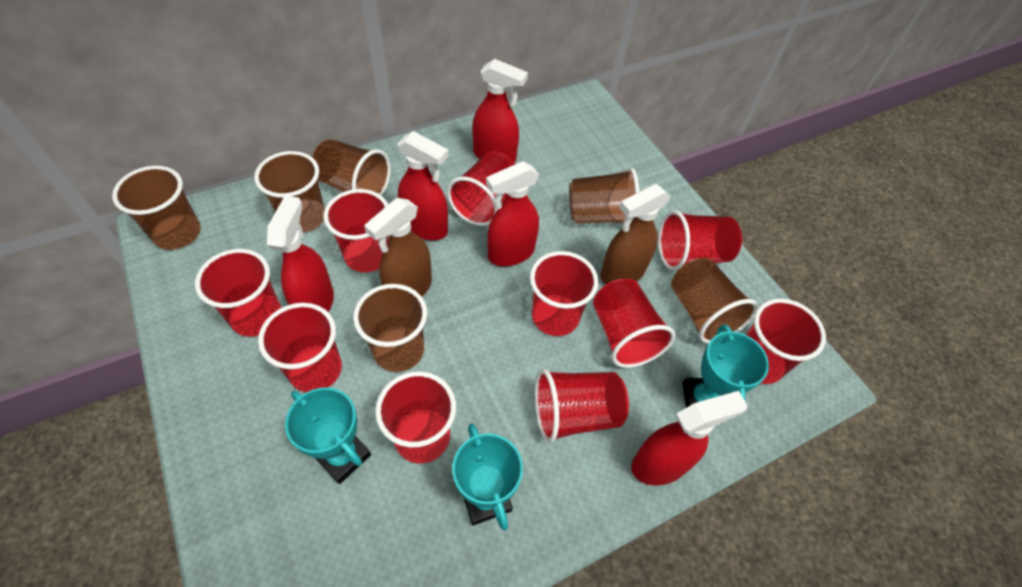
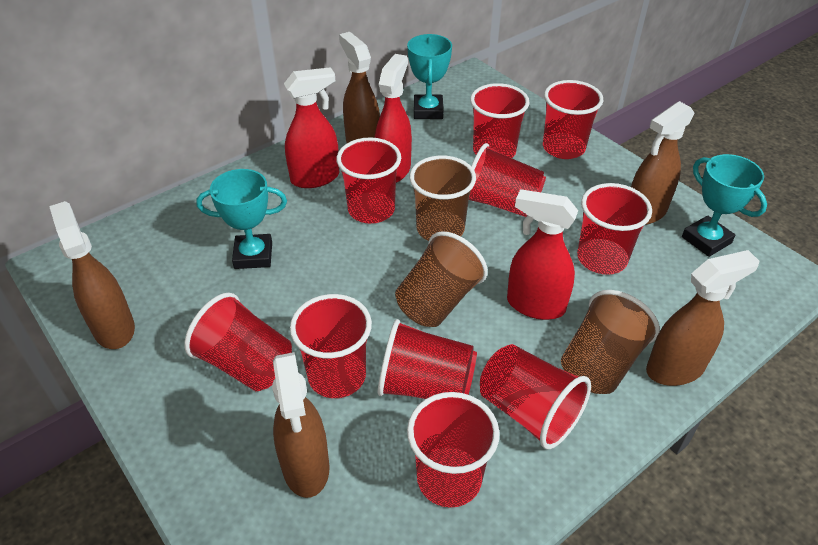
brown cup: 6 -> 3
brown spray bottle: 2 -> 5
red spray bottle: 5 -> 3

